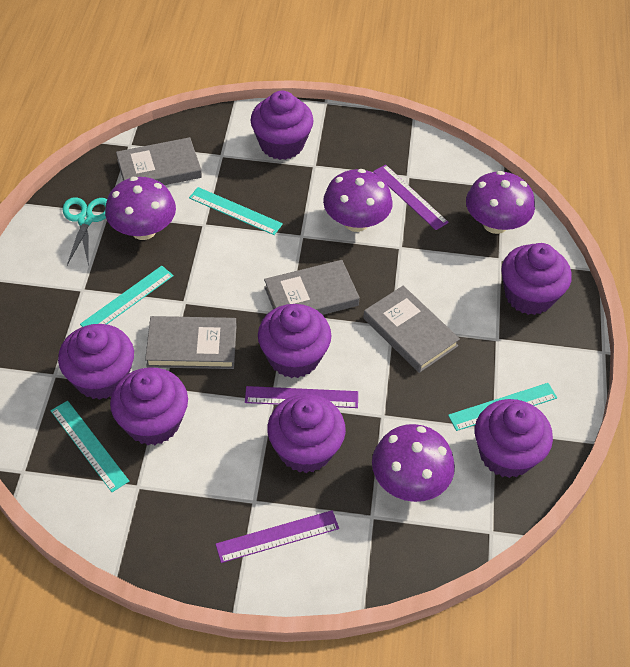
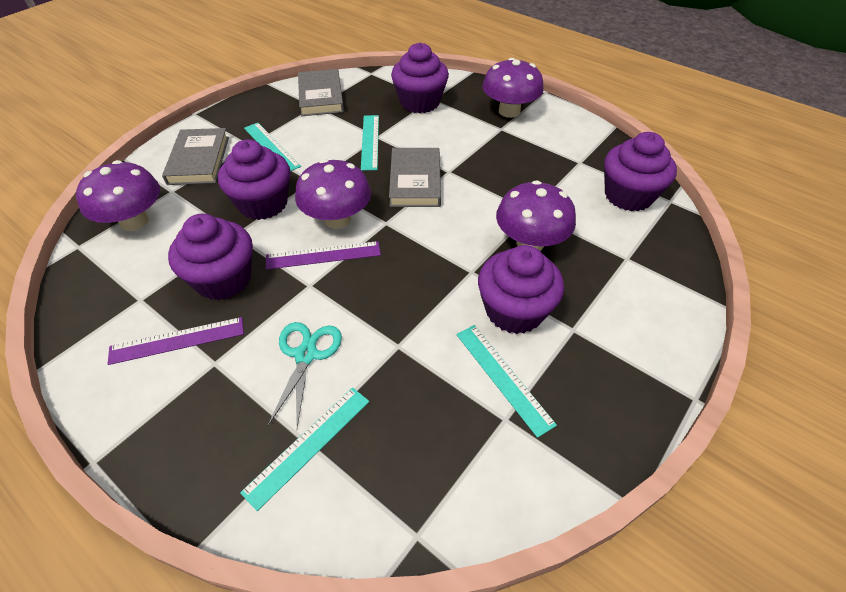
grey book: 4 -> 3
purple cupcake: 7 -> 5
purple ruler: 3 -> 2

